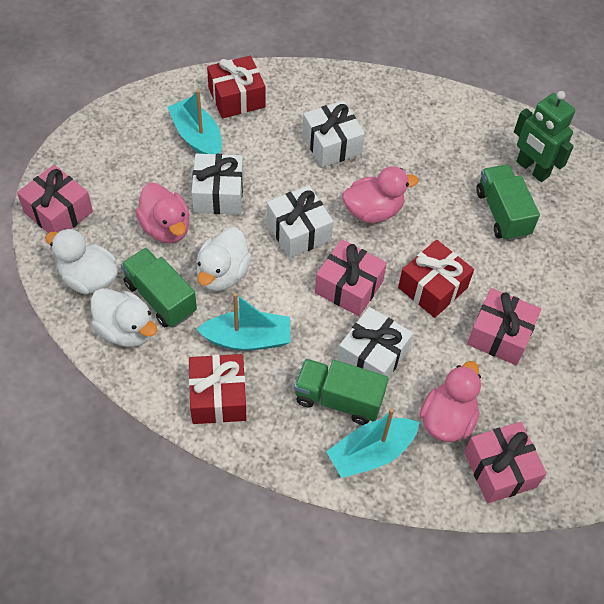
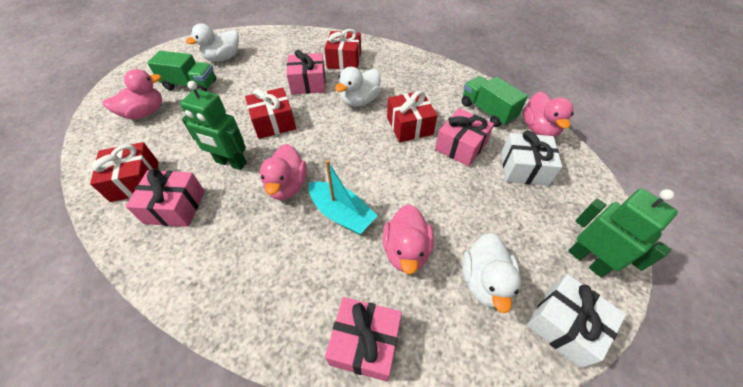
green robot: 1 -> 2
green truck: 3 -> 2
pink duck: 3 -> 4
red gift: 3 -> 4
turquoise boat: 3 -> 1
white gift: 4 -> 2

